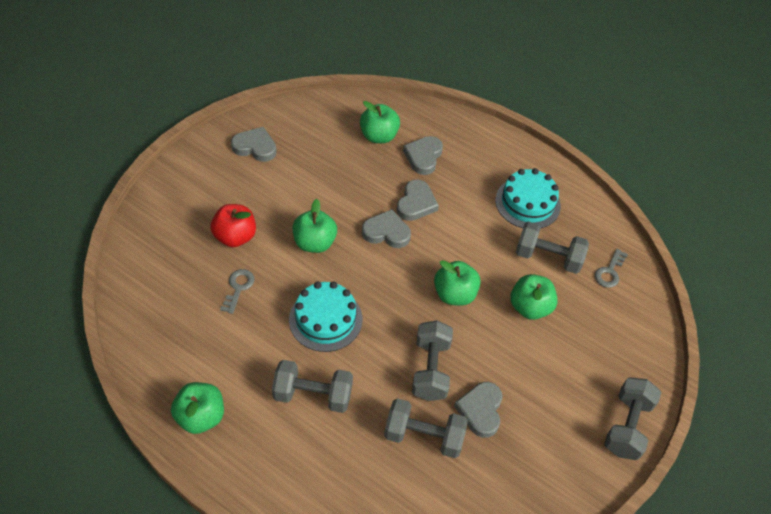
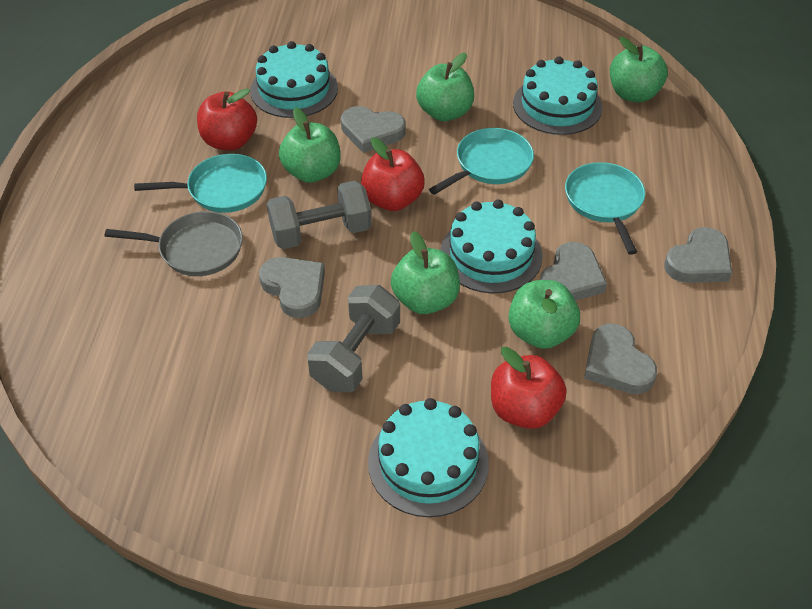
grey dumbbell: 5 -> 2
grey key: 2 -> 0
grey pan: 0 -> 1
red apple: 1 -> 3
turquoise cake: 2 -> 4
turquoise pan: 0 -> 3

